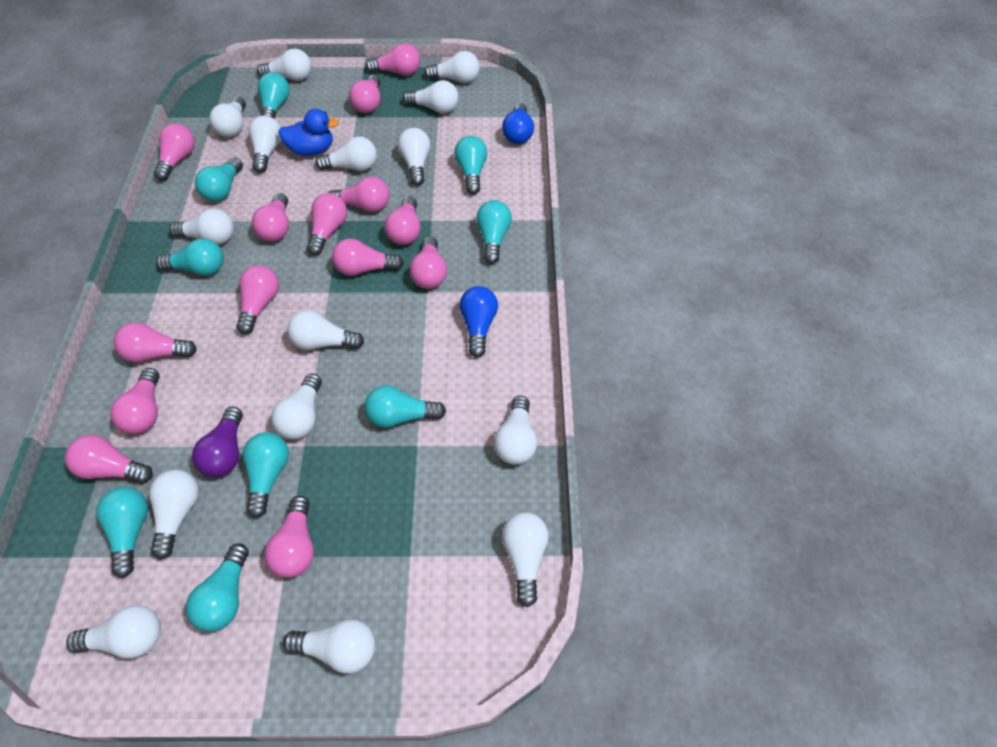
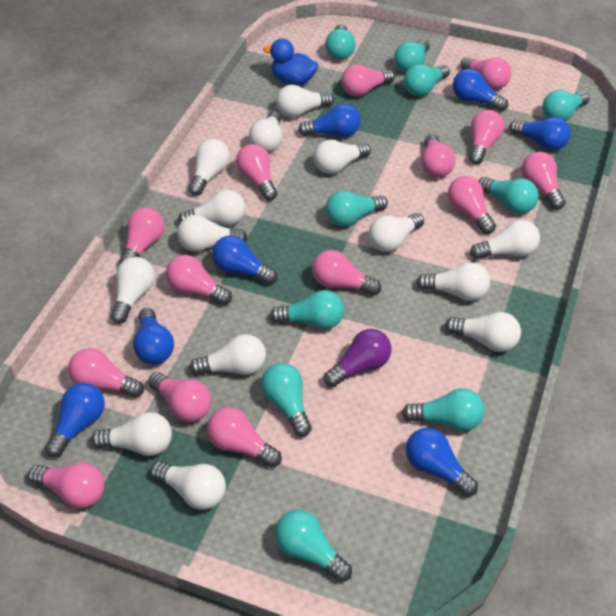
blue light bulb: 2 -> 7
turquoise light bulb: 9 -> 10
white light bulb: 15 -> 14

